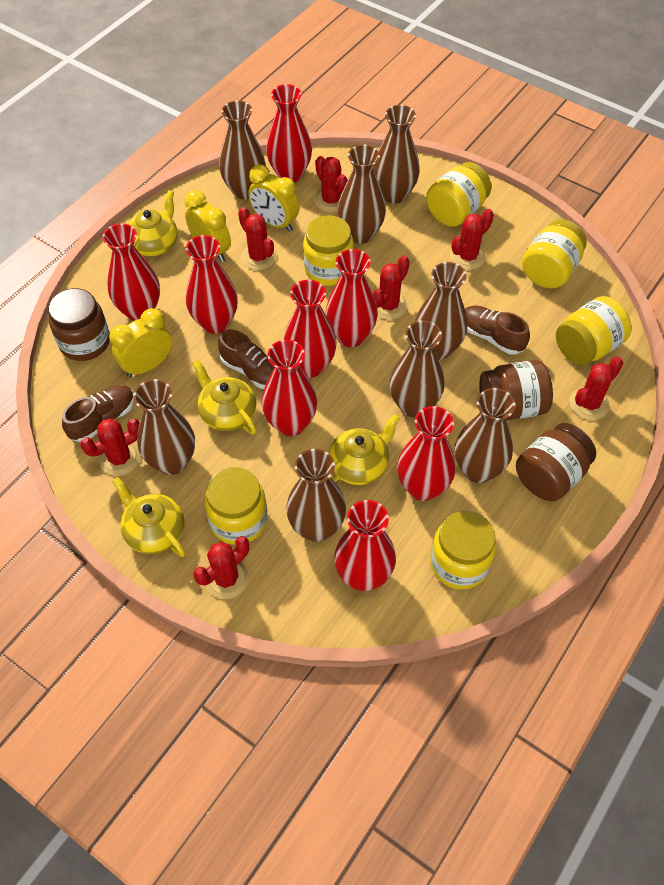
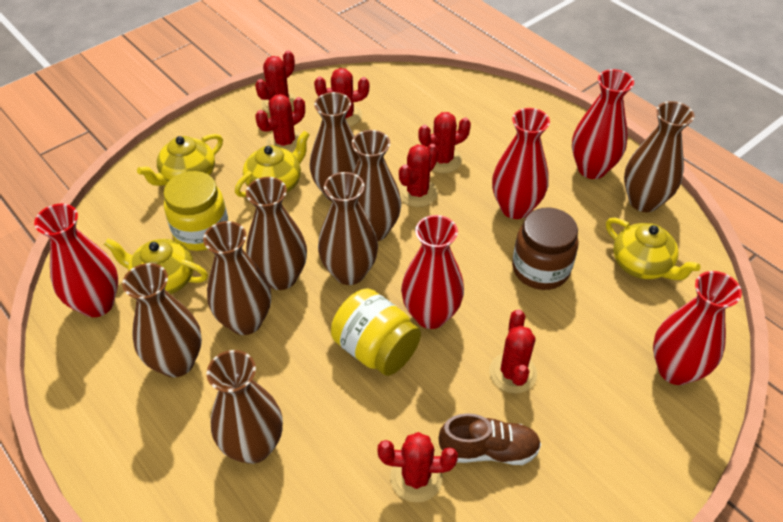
brown jar: 3 -> 1
brown shoe: 3 -> 1
red vase: 8 -> 5
yellow clock: 3 -> 0
yellow jar: 6 -> 2

